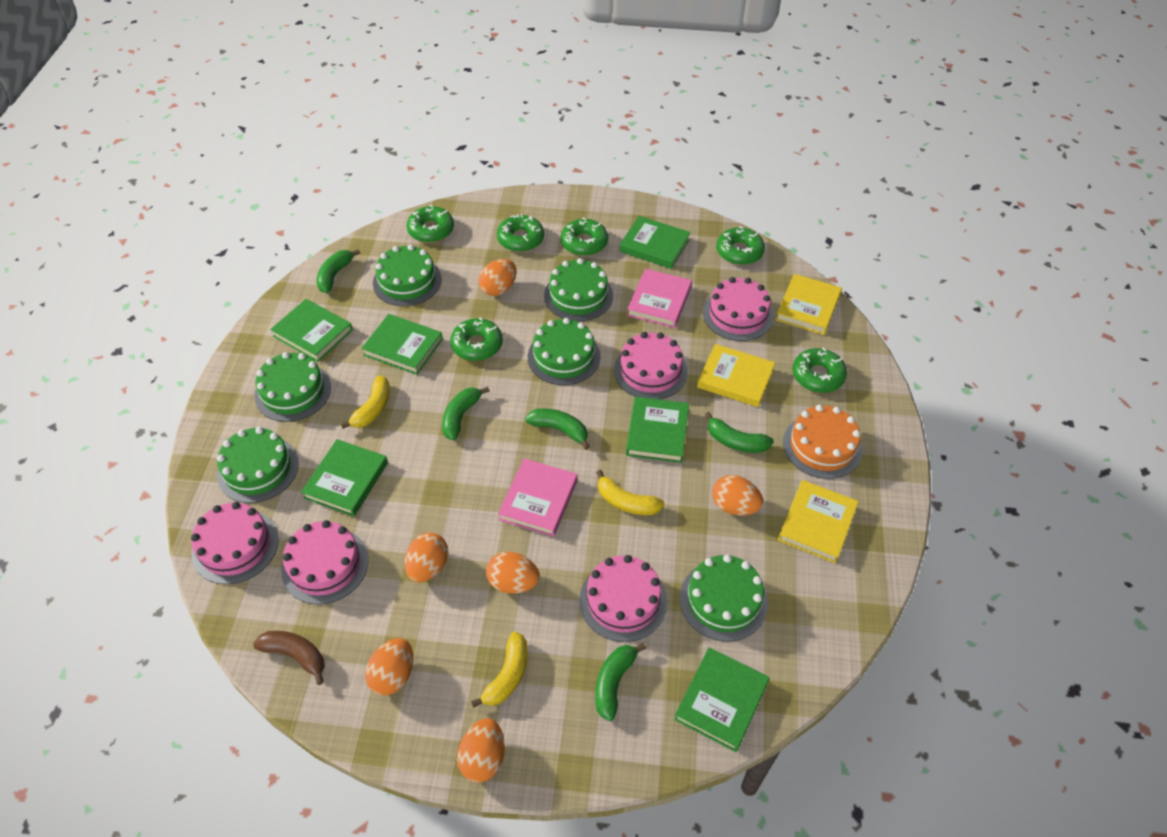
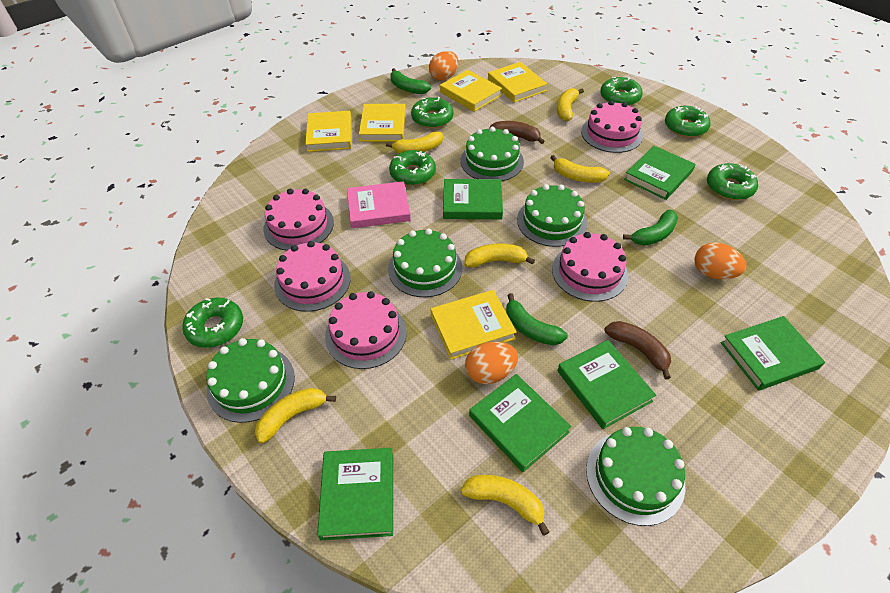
brown banana: 1 -> 2
green banana: 5 -> 3
green cake: 6 -> 5
orange cake: 1 -> 0
orange egg: 6 -> 3
pink book: 2 -> 1
yellow banana: 3 -> 6
yellow book: 3 -> 5

